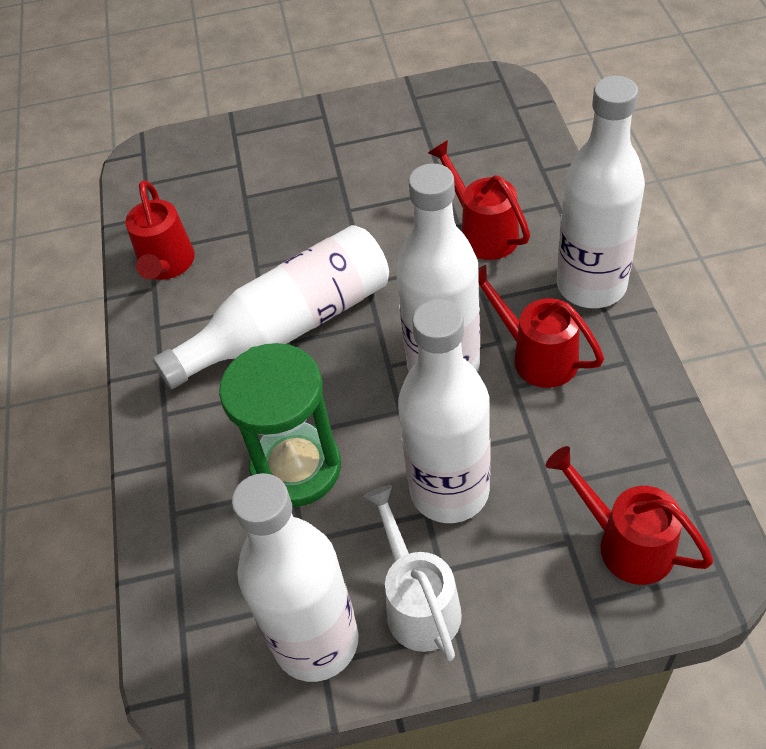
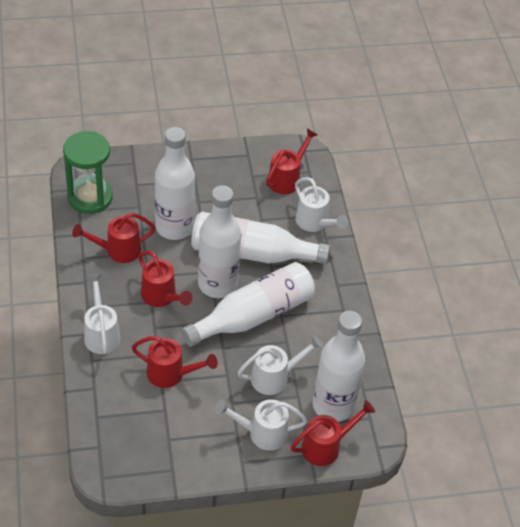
red watering can: 4 -> 5
white watering can: 1 -> 4

